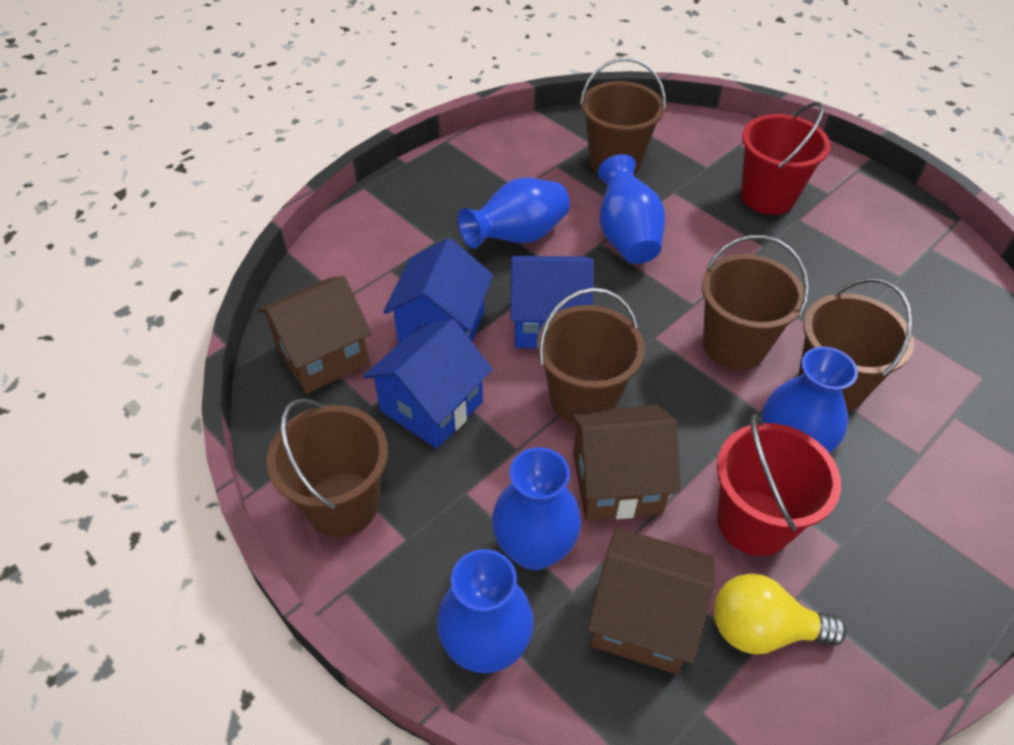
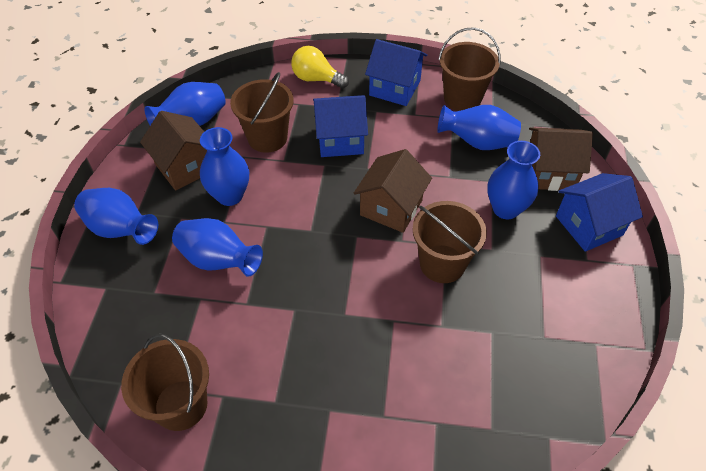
blue vase: 5 -> 6
brown bucket: 5 -> 4
red bucket: 2 -> 0

